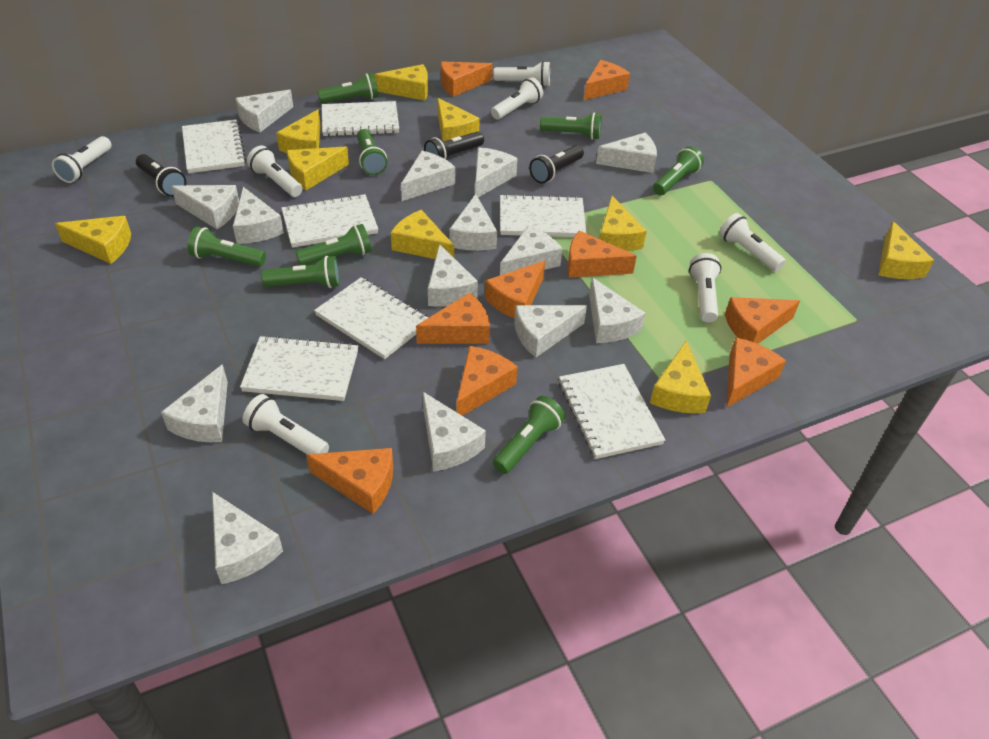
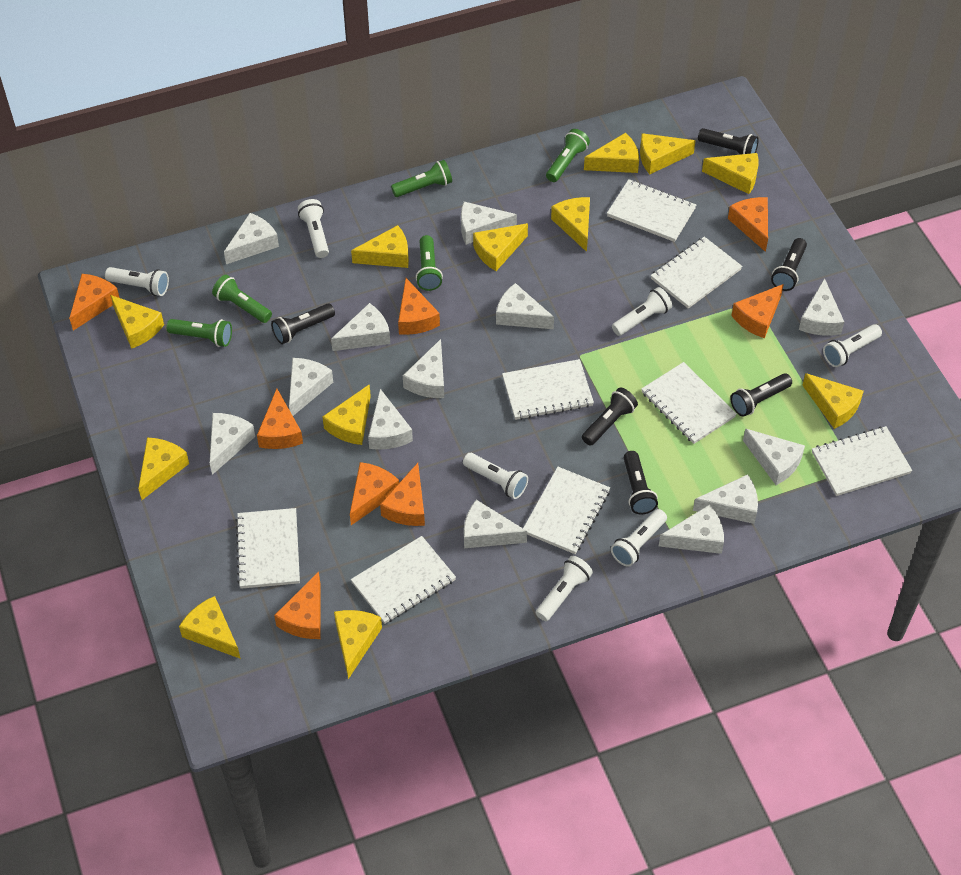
black flashlight: 3 -> 6
green flashlight: 8 -> 5
orange cheese: 9 -> 8
white cheese: 14 -> 13
white notebook: 7 -> 8
yellow cheese: 9 -> 12

